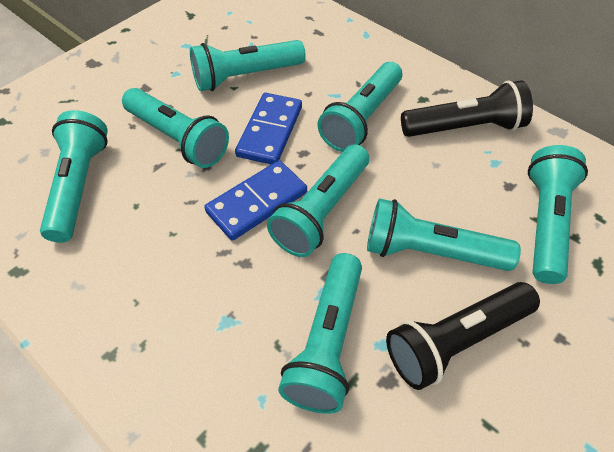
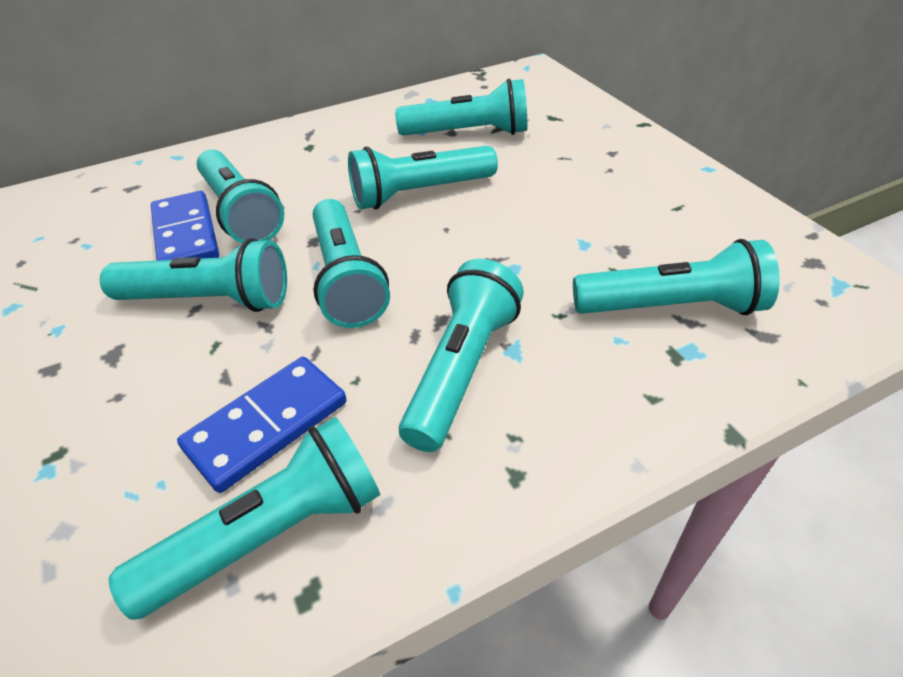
black flashlight: 2 -> 0

